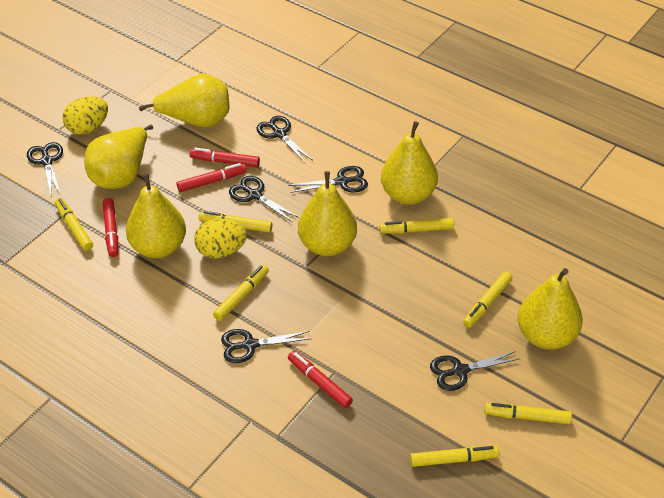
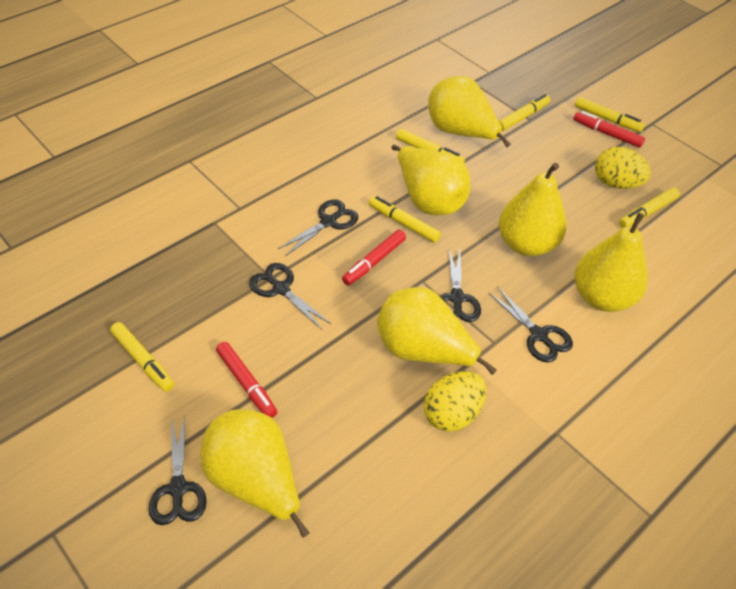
black scissors: 6 -> 5
red marker: 4 -> 3
yellow marker: 7 -> 6

